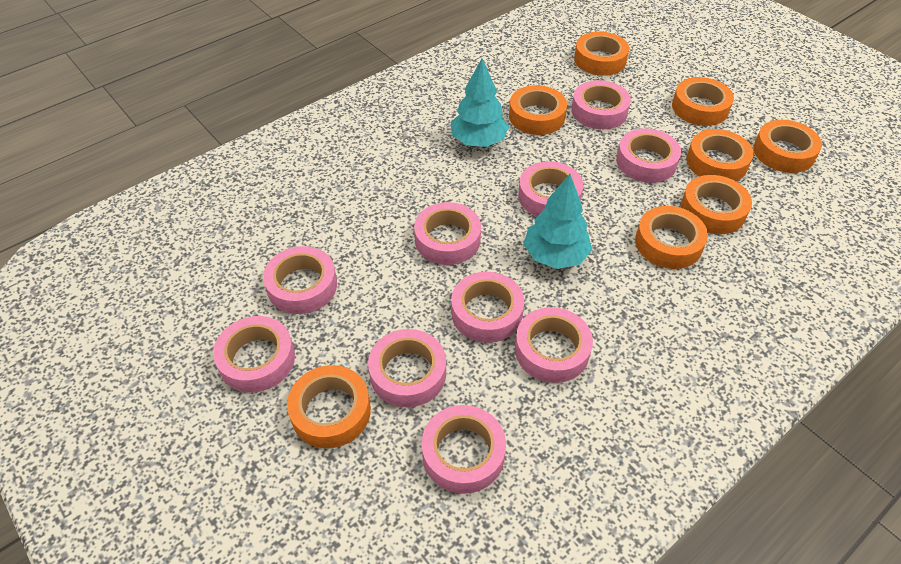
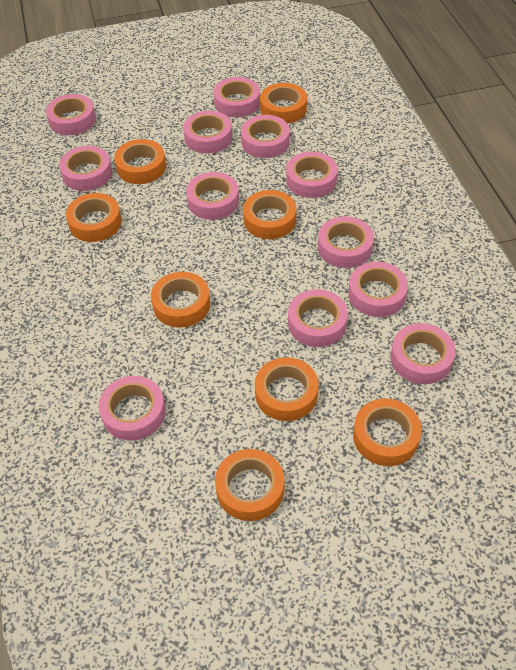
pink tape: 10 -> 12
turquoise tree: 2 -> 0

